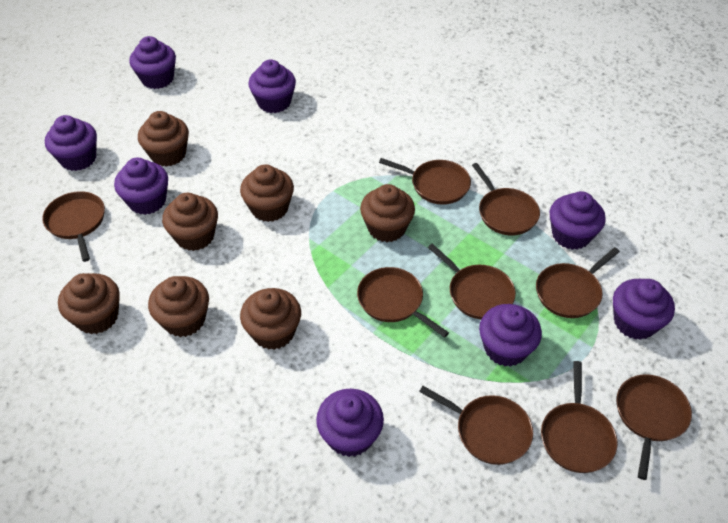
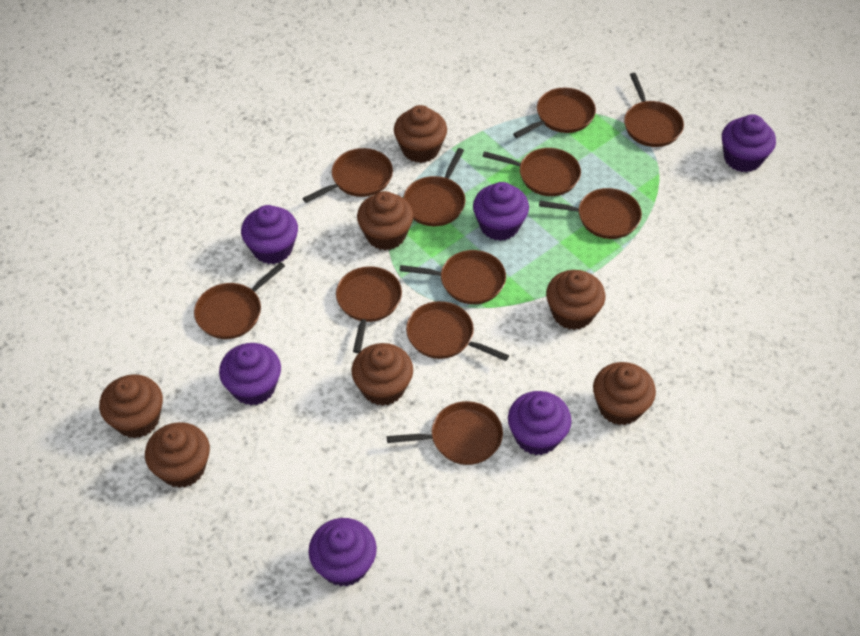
brown pan: 9 -> 11
purple cupcake: 8 -> 6

